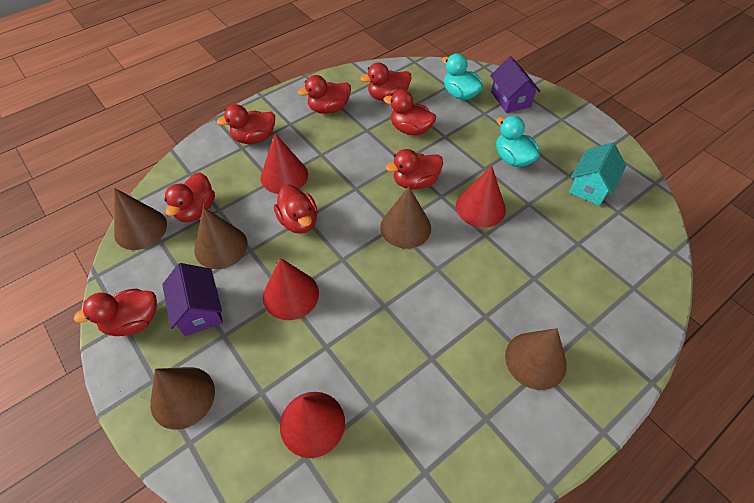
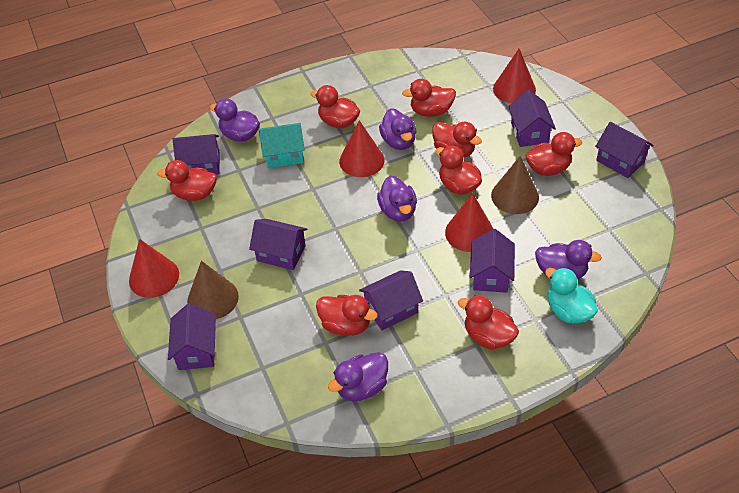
brown cone: 5 -> 2
purple duck: 0 -> 5
purple house: 2 -> 7
turquoise duck: 2 -> 1

